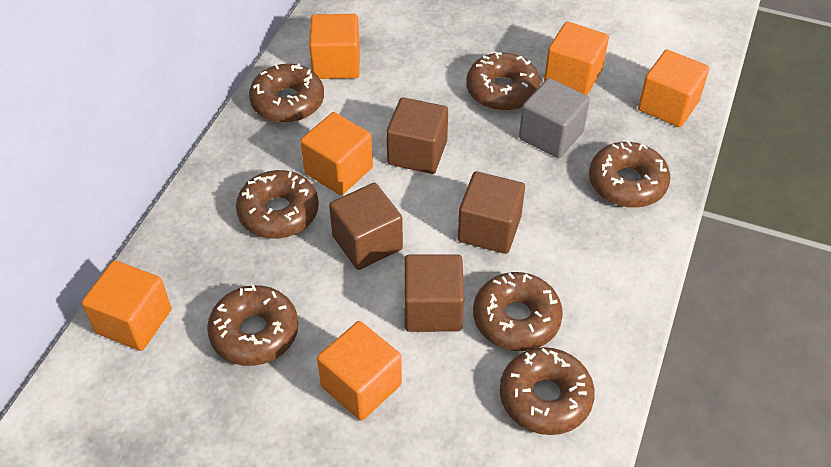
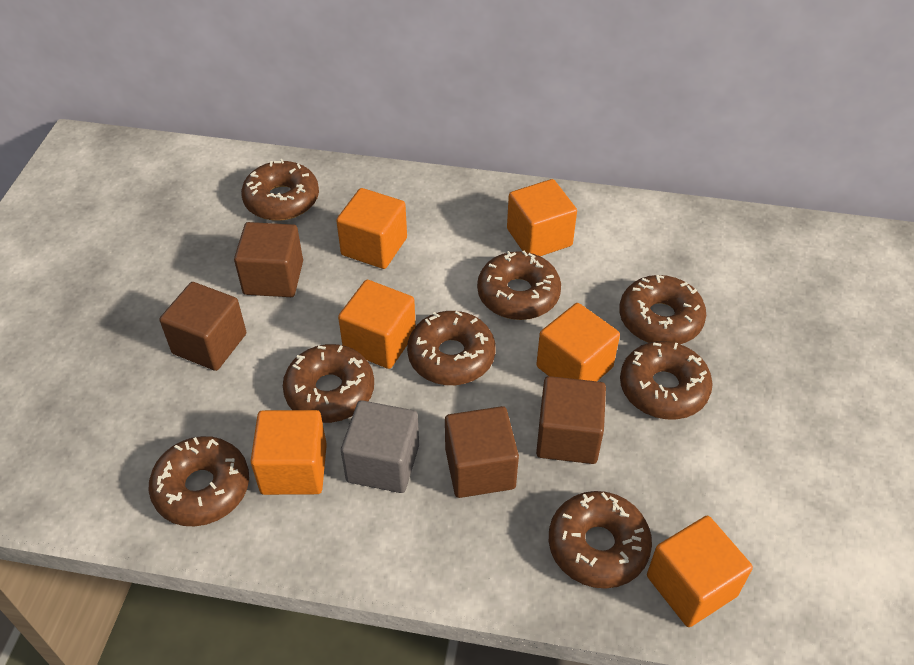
brown donut: 7 -> 8

